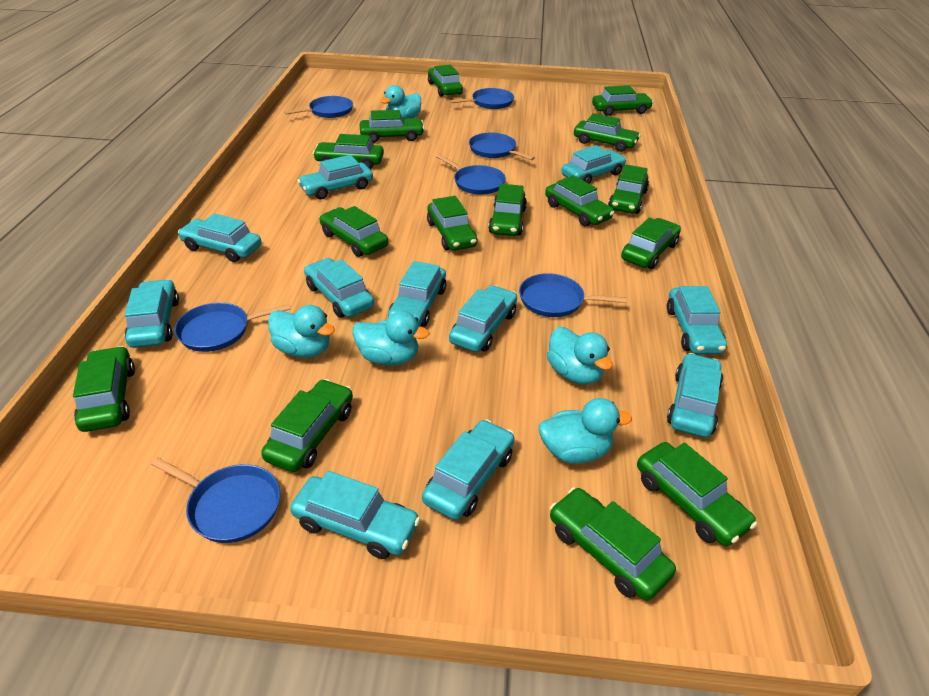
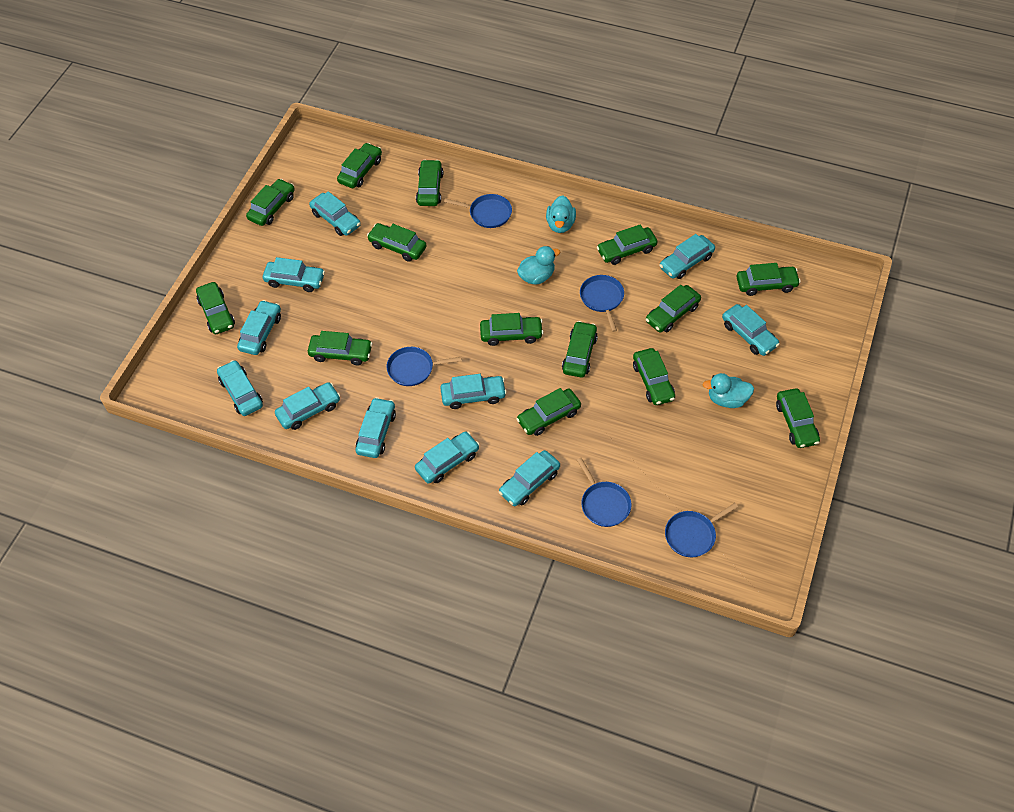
blue pan: 7 -> 5
green car: 15 -> 14
turquoise duck: 5 -> 3

